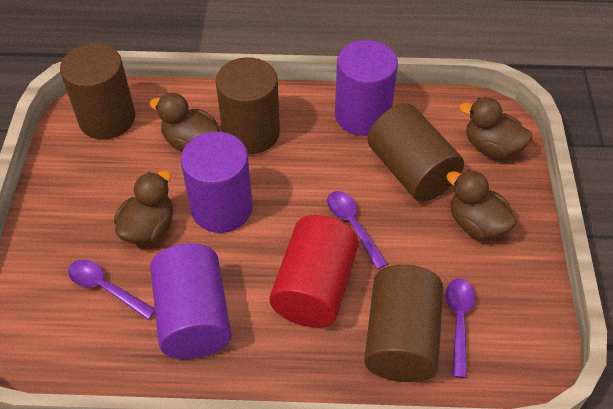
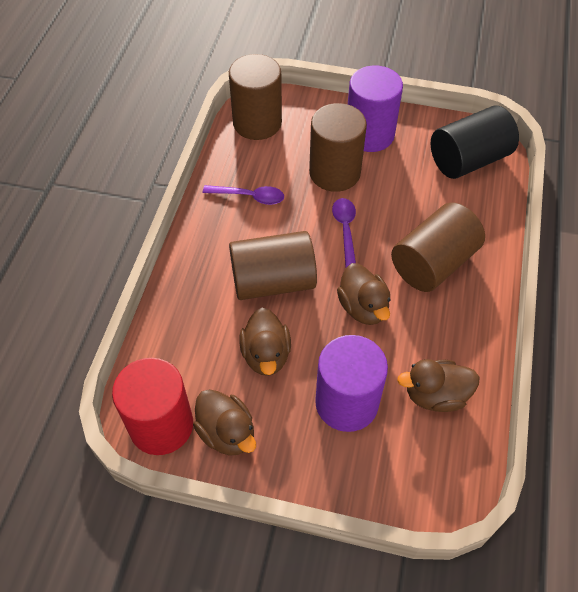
black cylinder: 0 -> 1
purple cylinder: 3 -> 2
purple spoon: 3 -> 2

